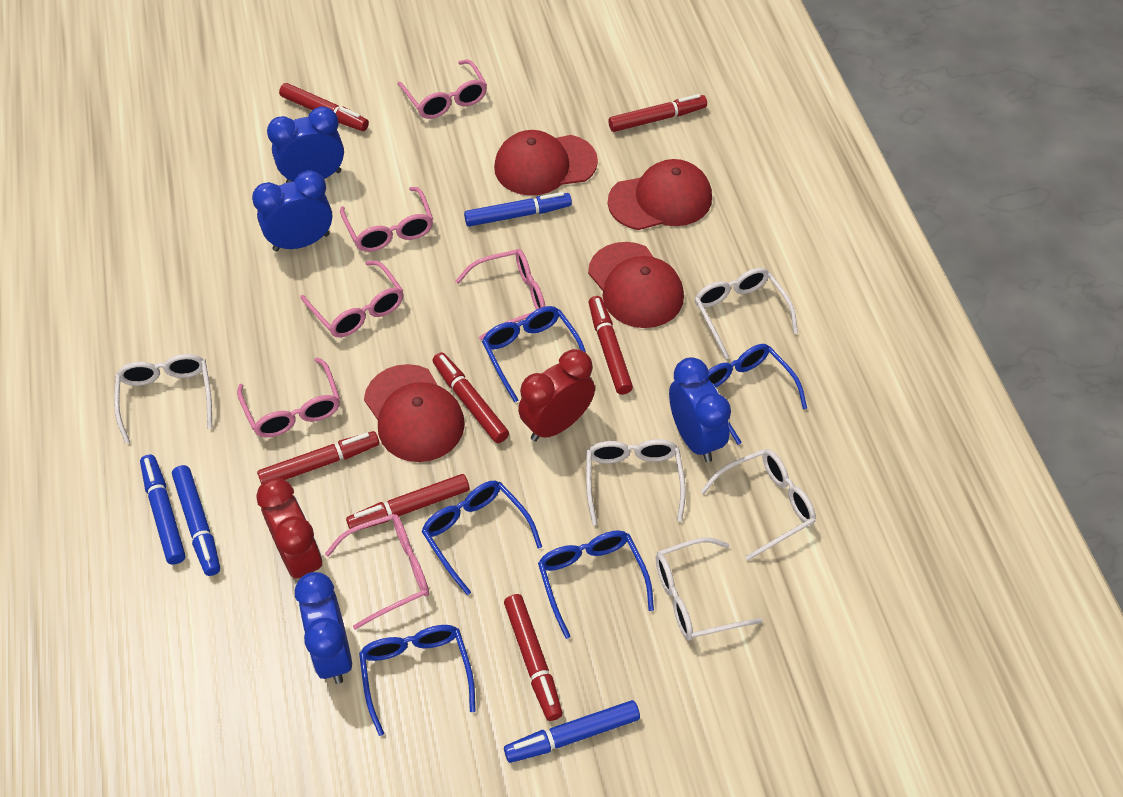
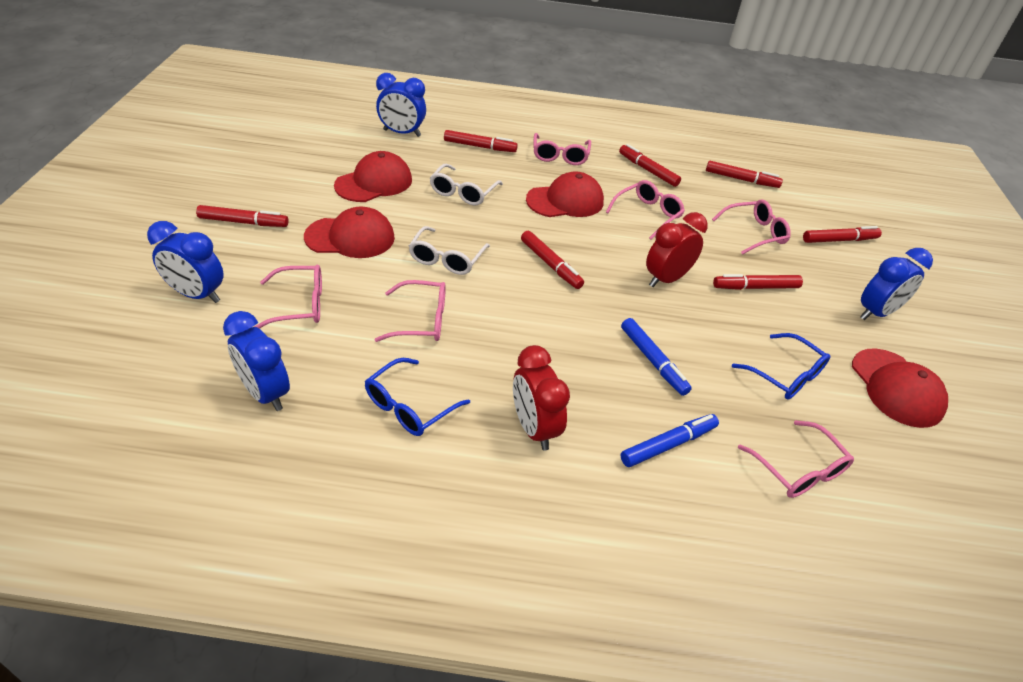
blue glasses: 5 -> 2
blue marker: 4 -> 2
white glasses: 5 -> 2

